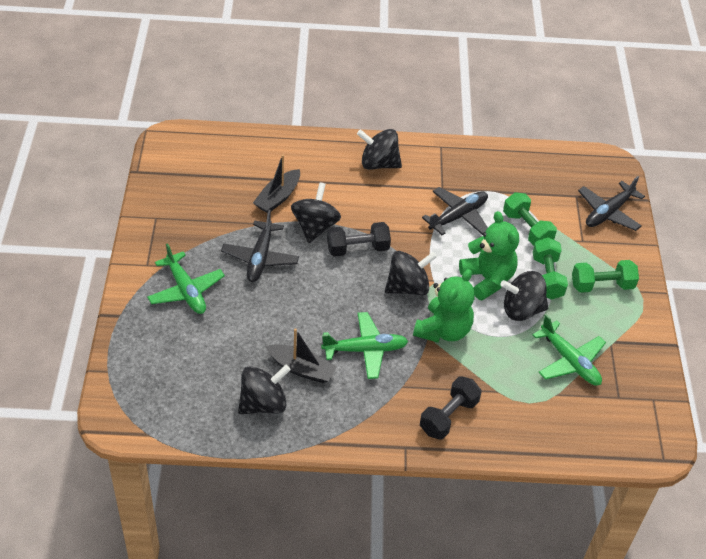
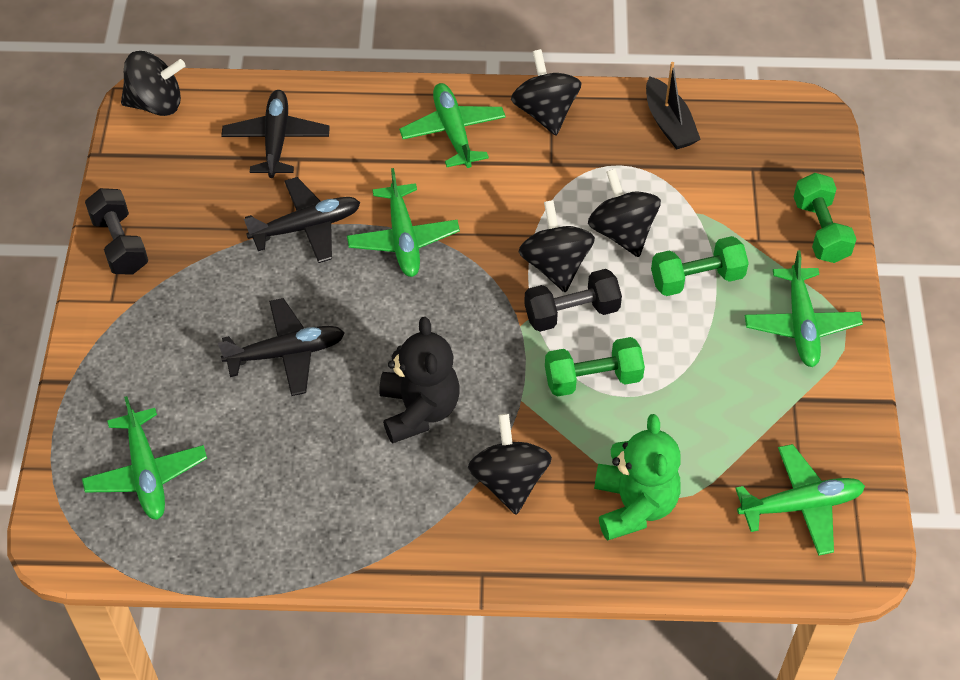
black boat: 2 -> 1
black teddy bear: 0 -> 1
green plane: 3 -> 5
green teddy bear: 2 -> 1

